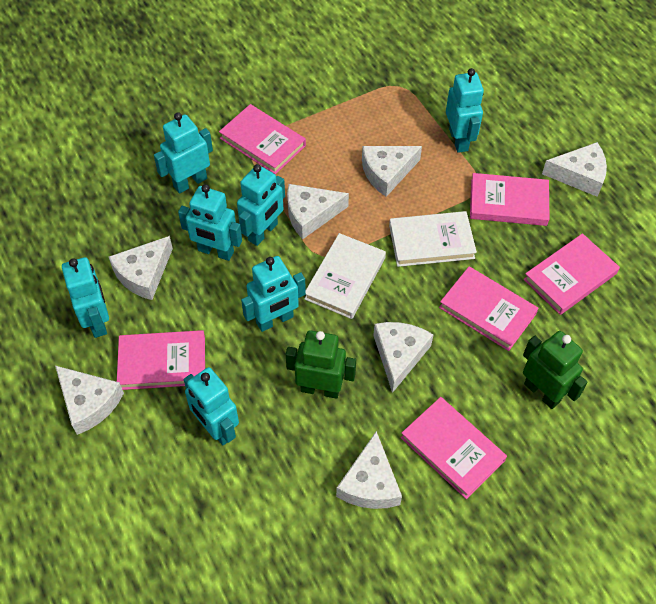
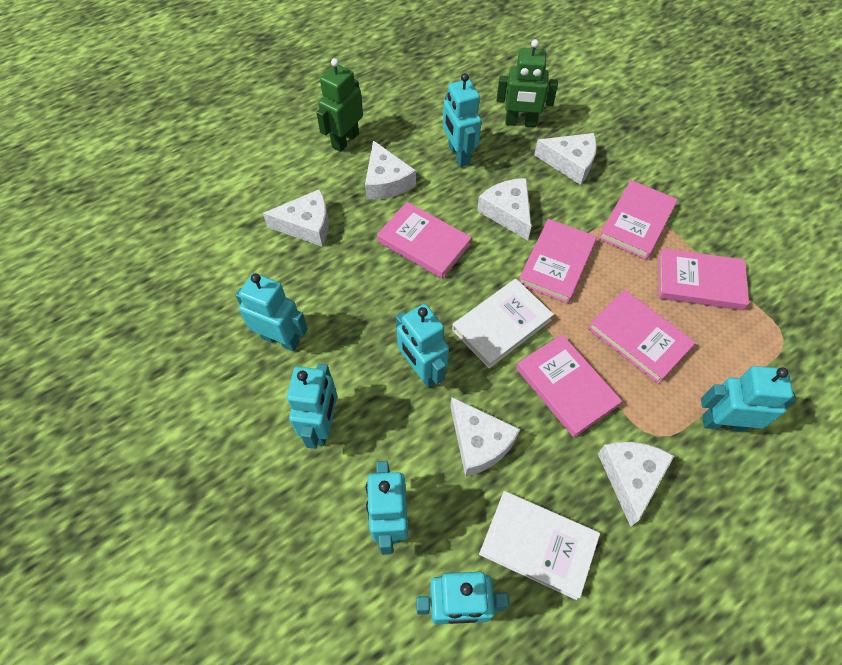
white cheese: 7 -> 6

